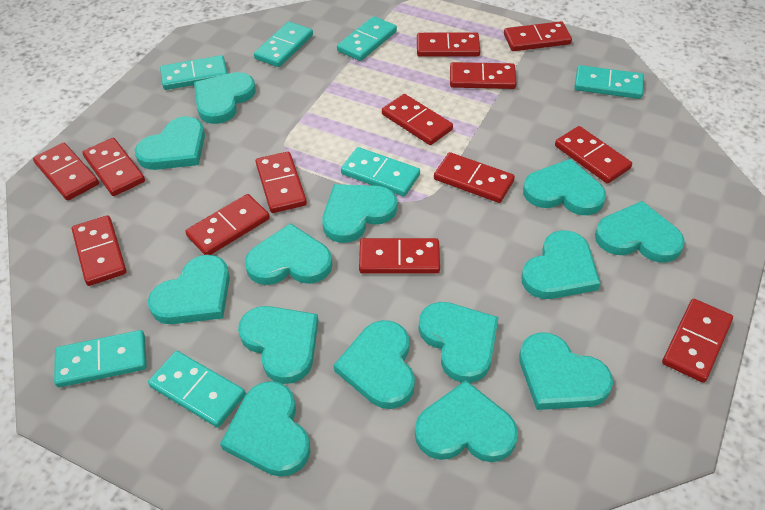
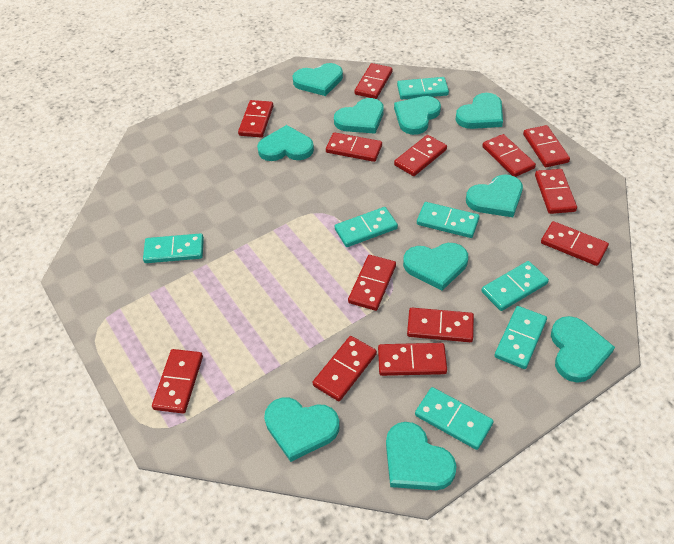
turquoise heart: 14 -> 10

